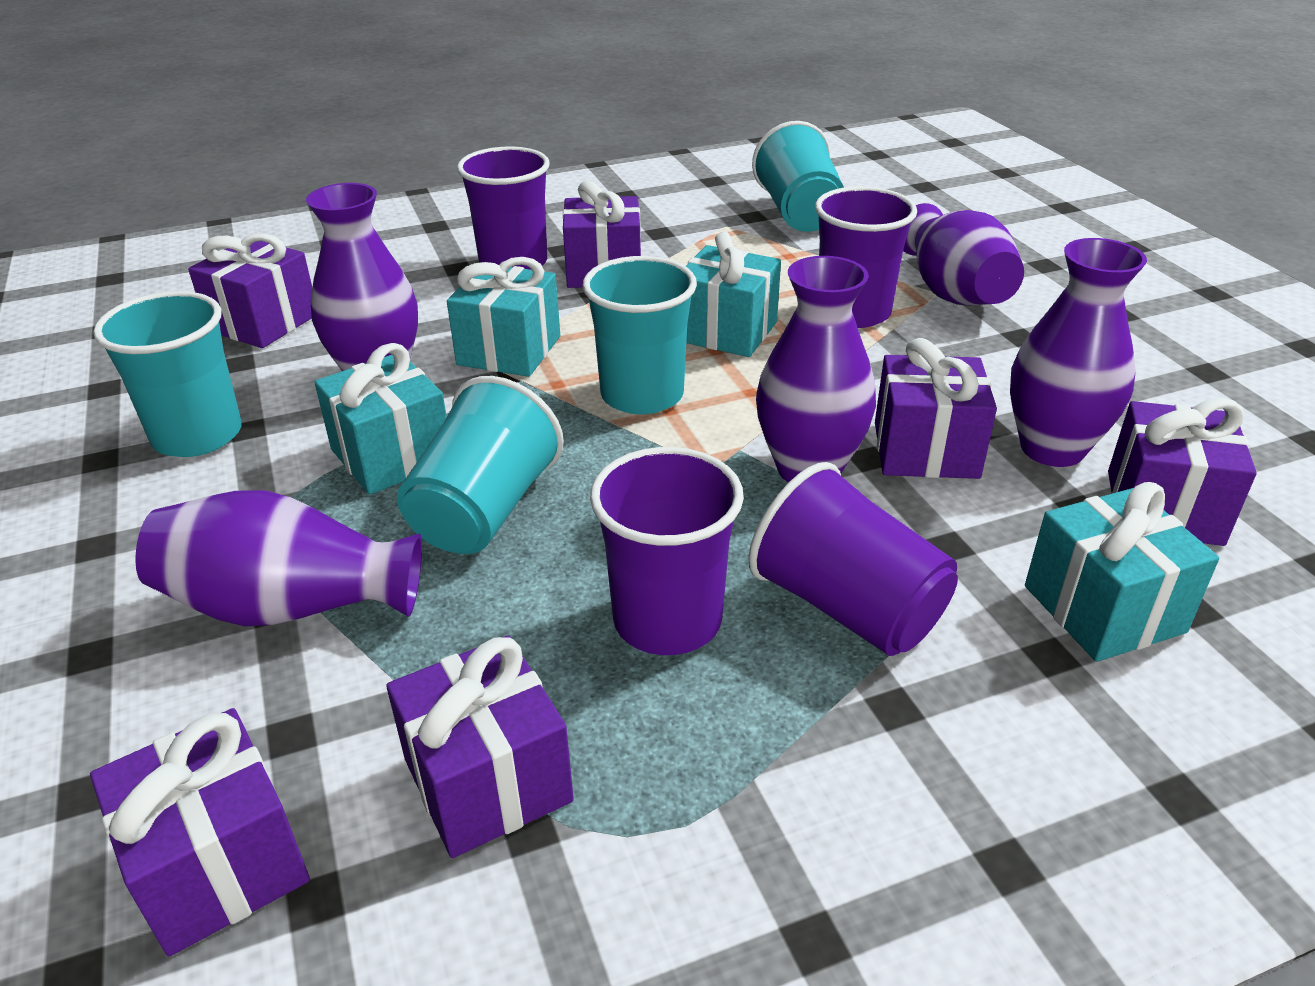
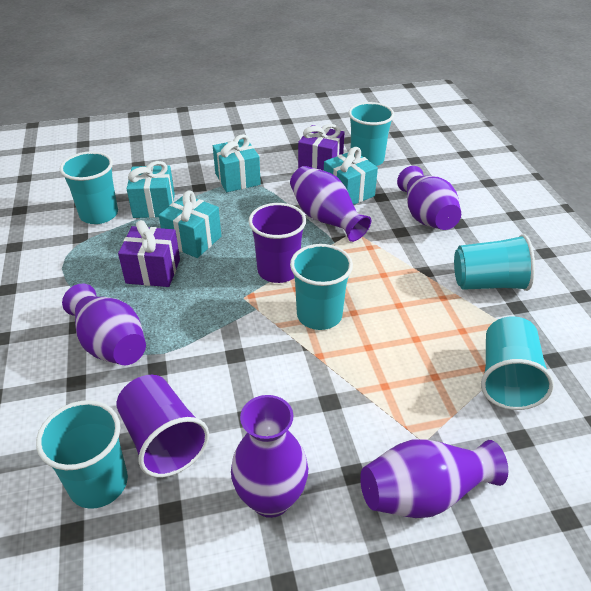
purple cup: 4 -> 2
purple gift: 6 -> 2
turquoise cup: 4 -> 6

